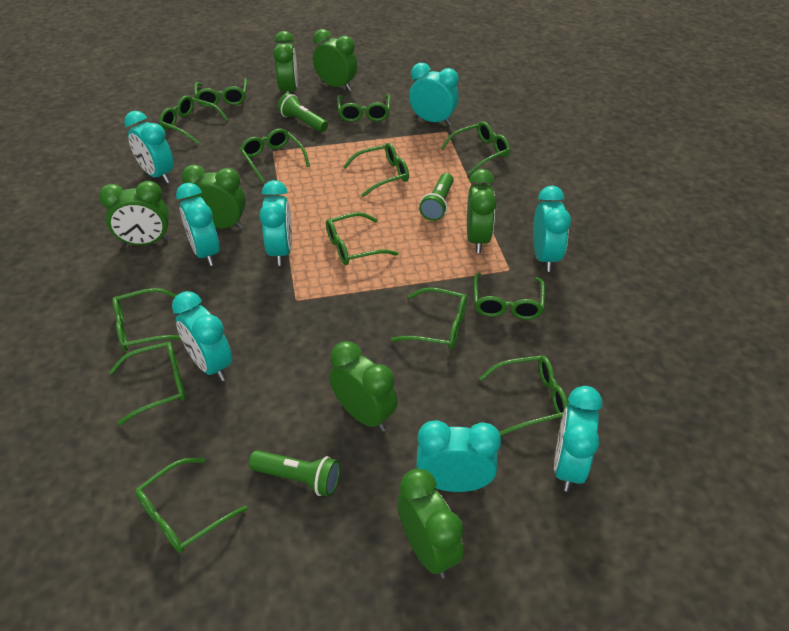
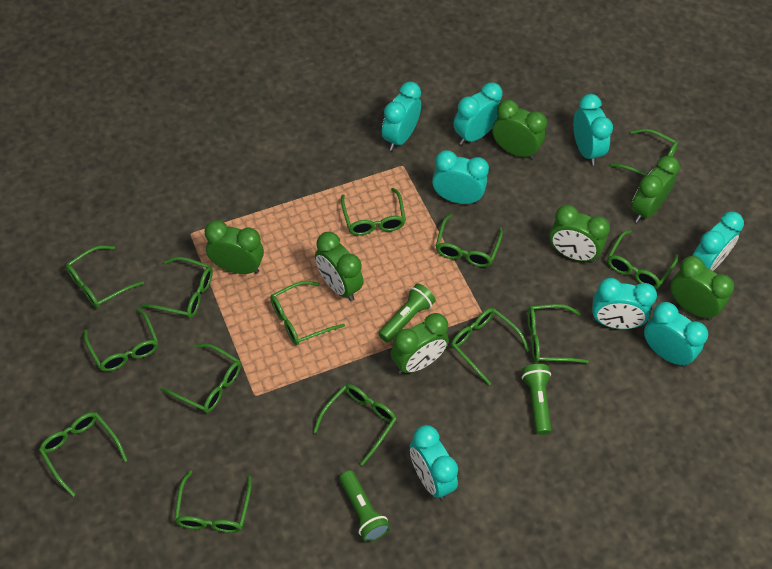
green glasses: 13 -> 14

